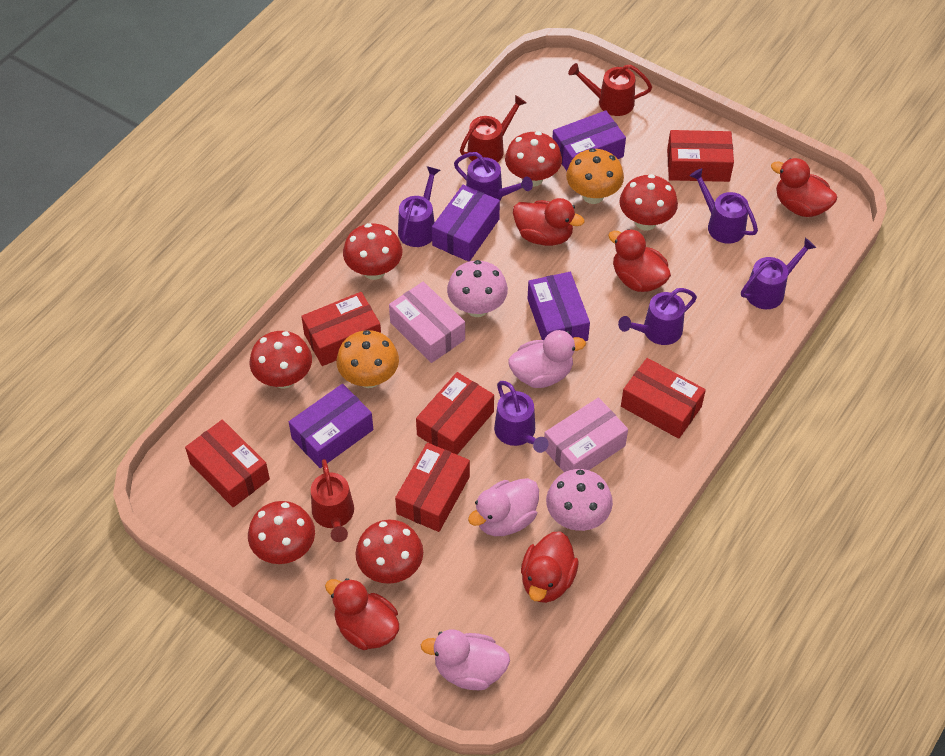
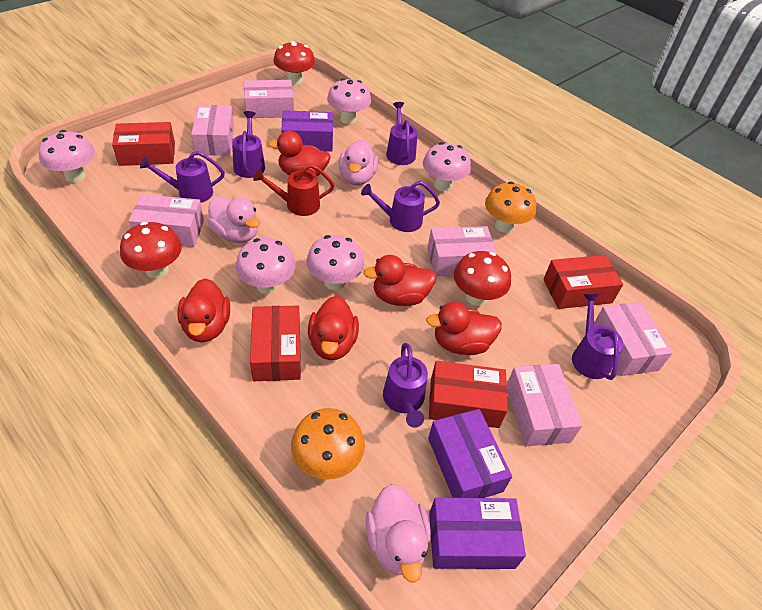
pink box: 2 -> 6
pink mushroom: 2 -> 5
purple box: 4 -> 3
red box: 6 -> 4
red mushroom: 6 -> 3
red watering can: 3 -> 1

